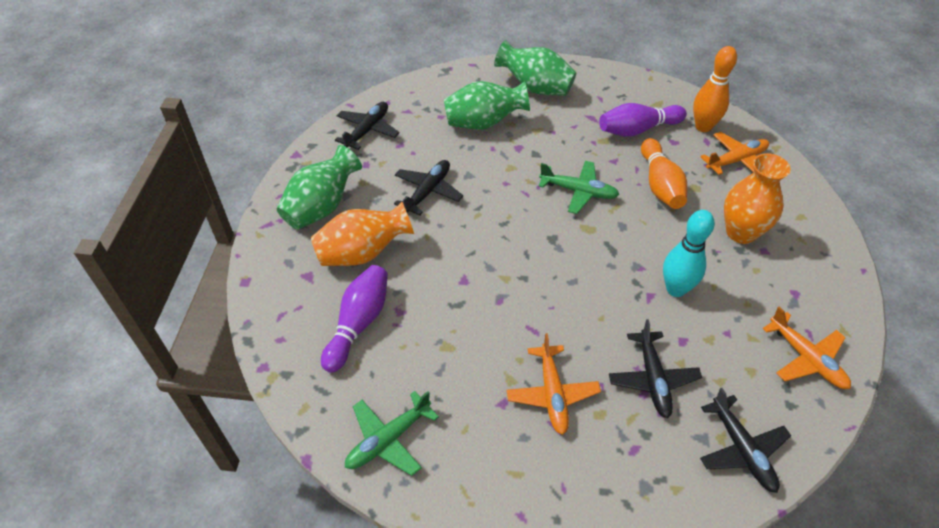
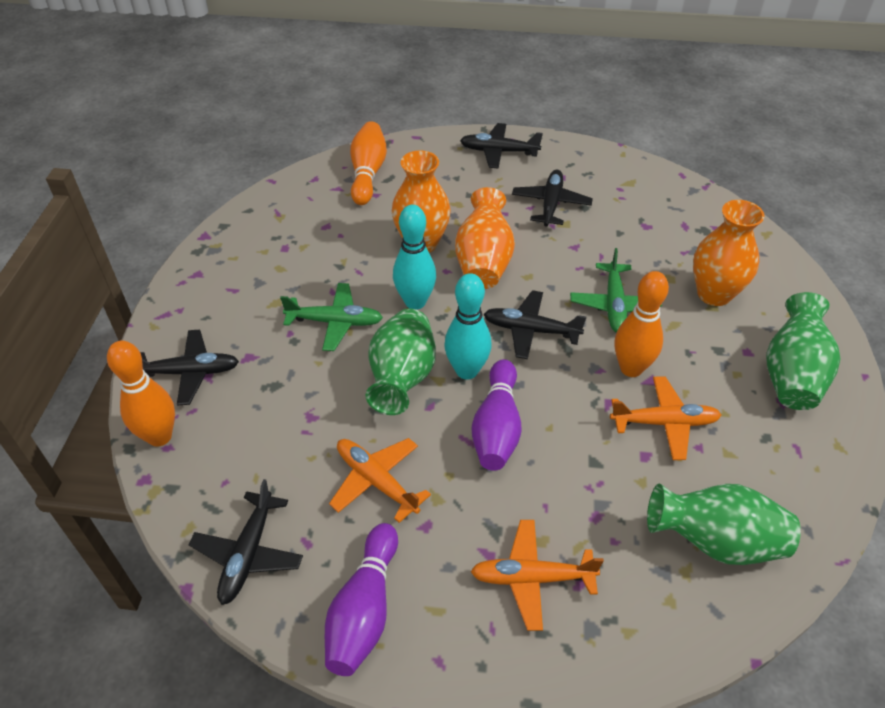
black plane: 4 -> 5
orange bowling pin: 2 -> 3
orange vase: 2 -> 3
turquoise bowling pin: 1 -> 2

